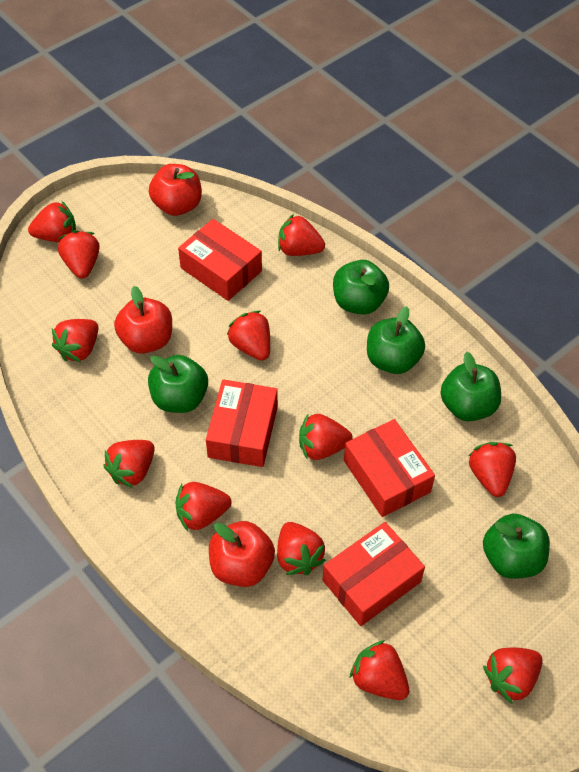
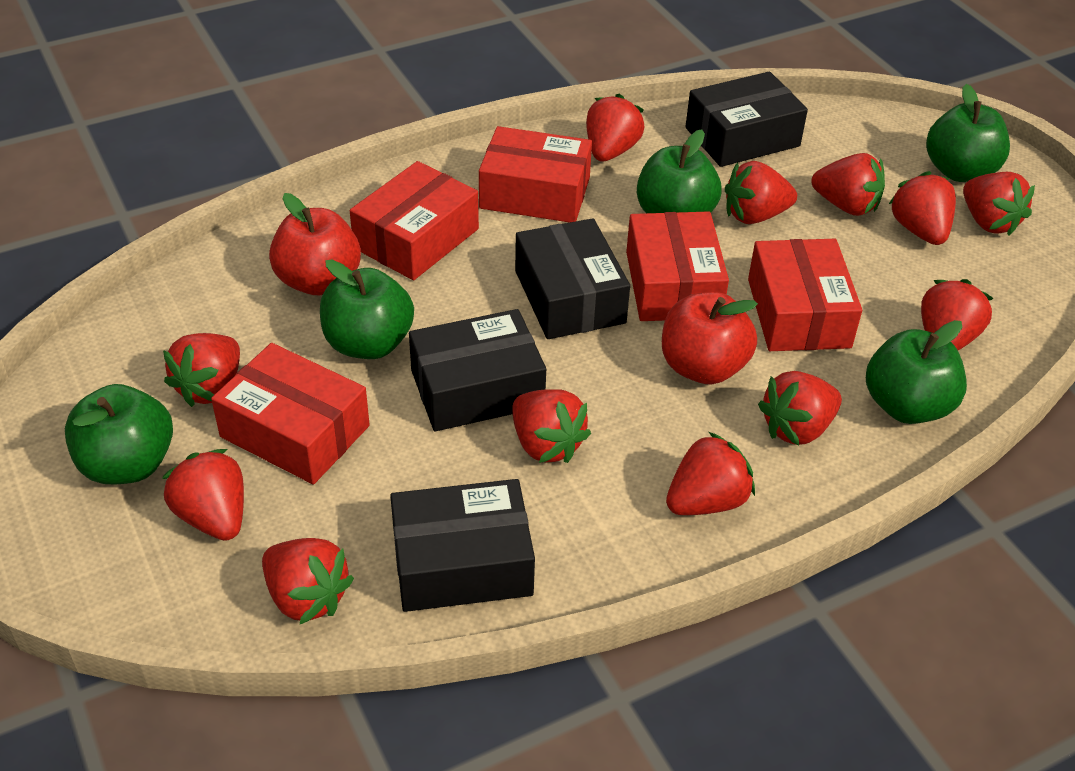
black box: 0 -> 4
red apple: 3 -> 2
red box: 4 -> 5

